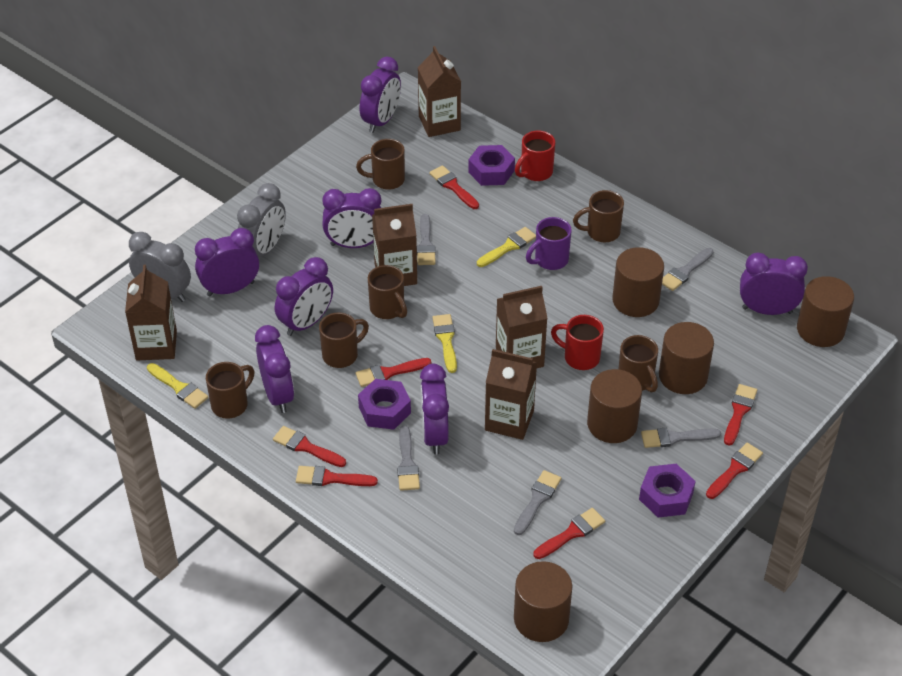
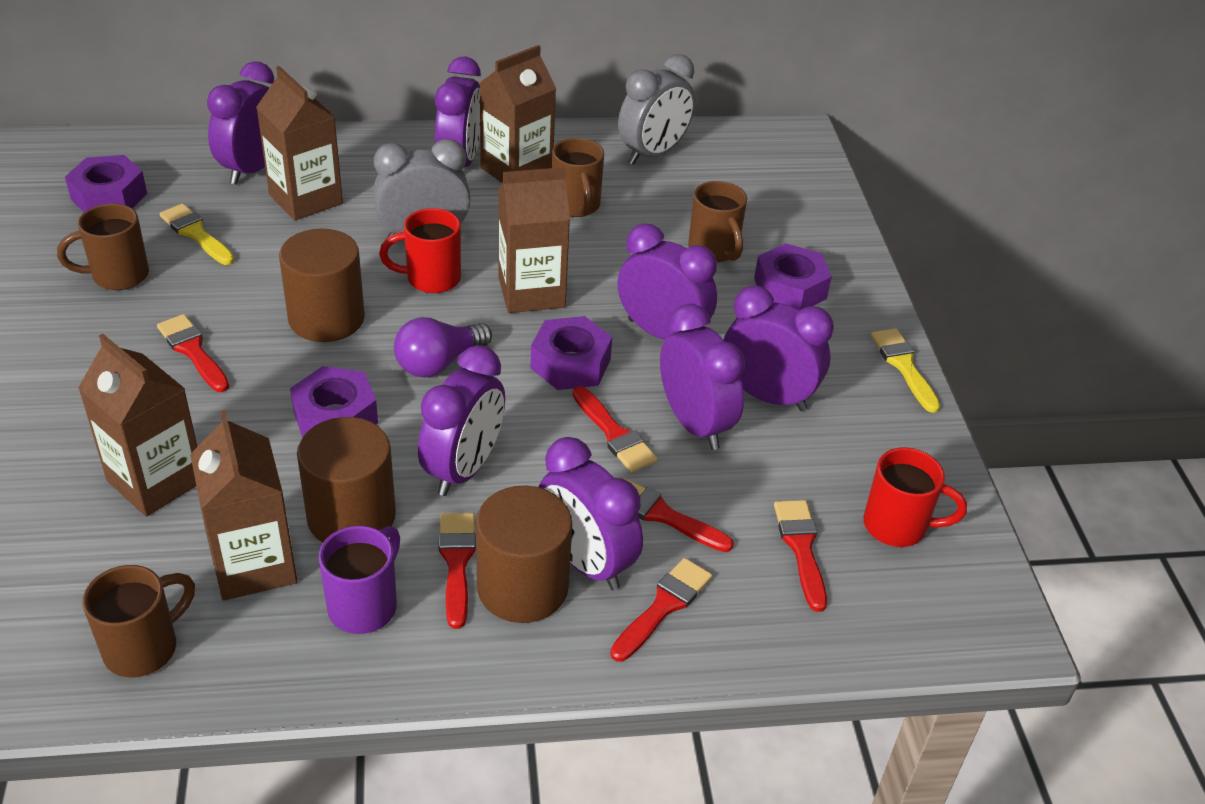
brown cylinder: 5 -> 3
brown mug: 6 -> 4
grey brush: 5 -> 0
purple light bulb: 0 -> 1
purple nut: 3 -> 4
red brush: 7 -> 6
yellow brush: 3 -> 2

